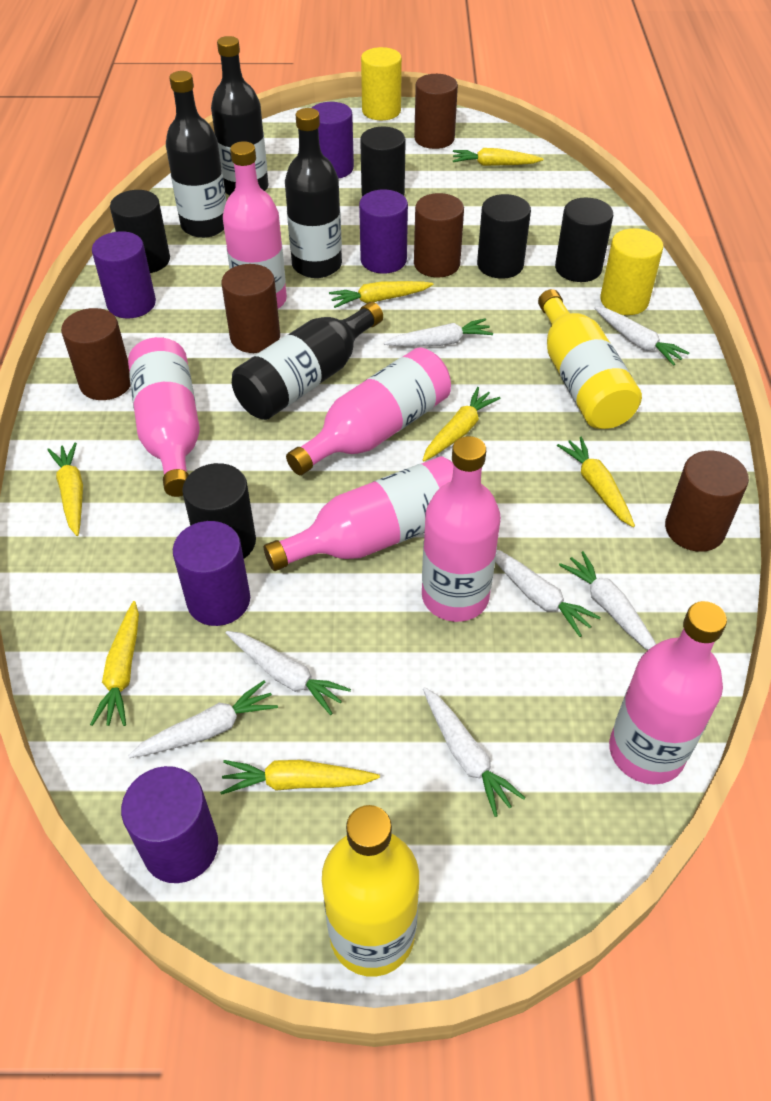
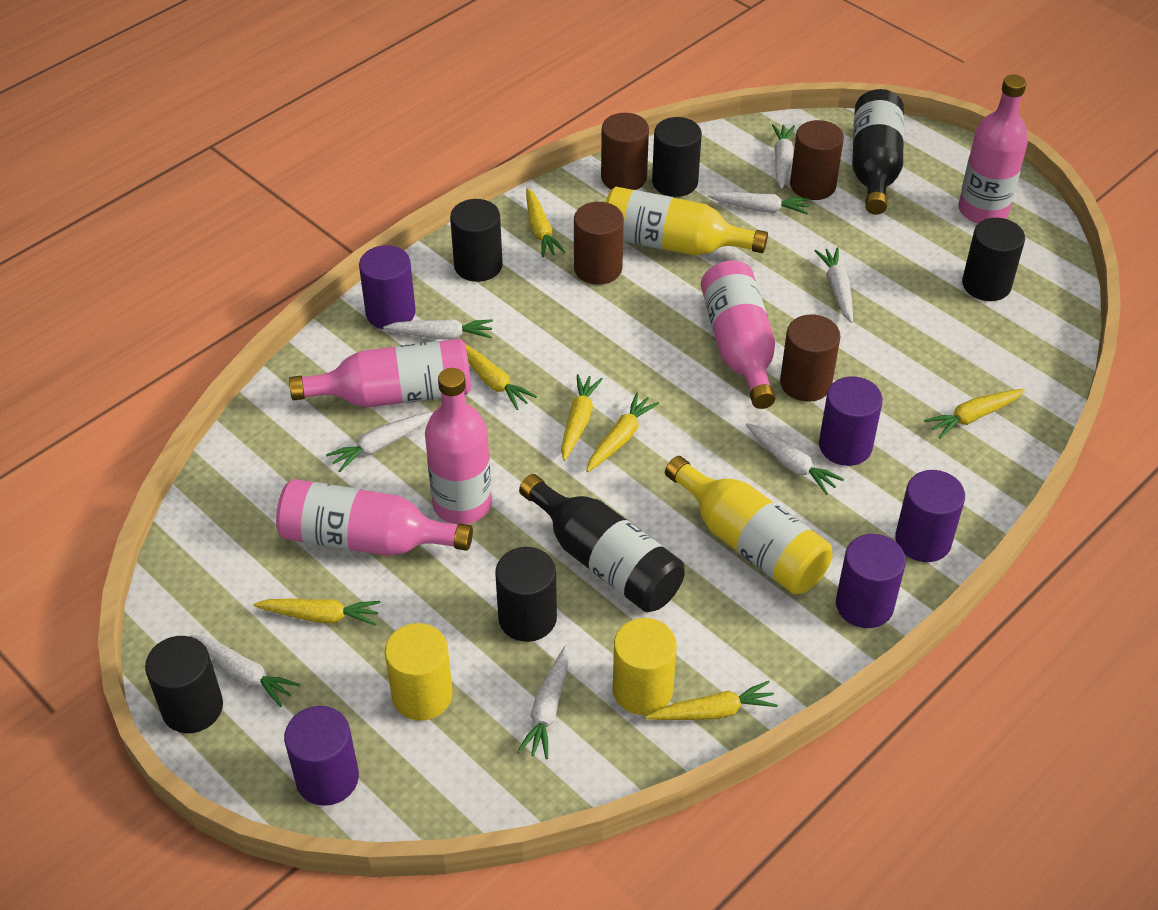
black bottle: 4 -> 2
brown cylinder: 5 -> 4
pink bottle: 6 -> 5
white carrot: 7 -> 8

